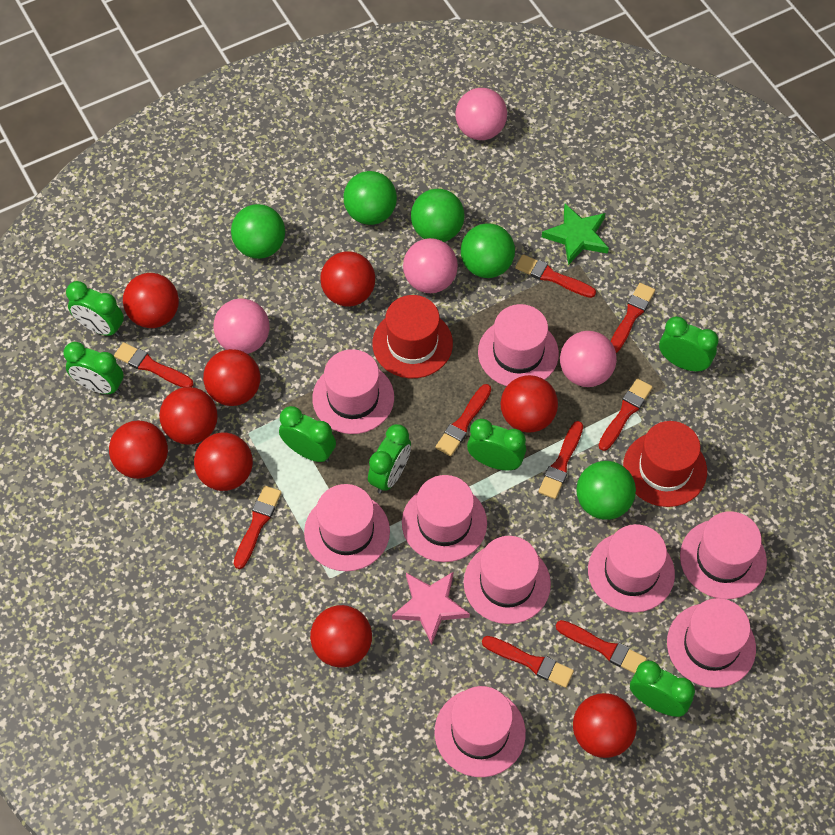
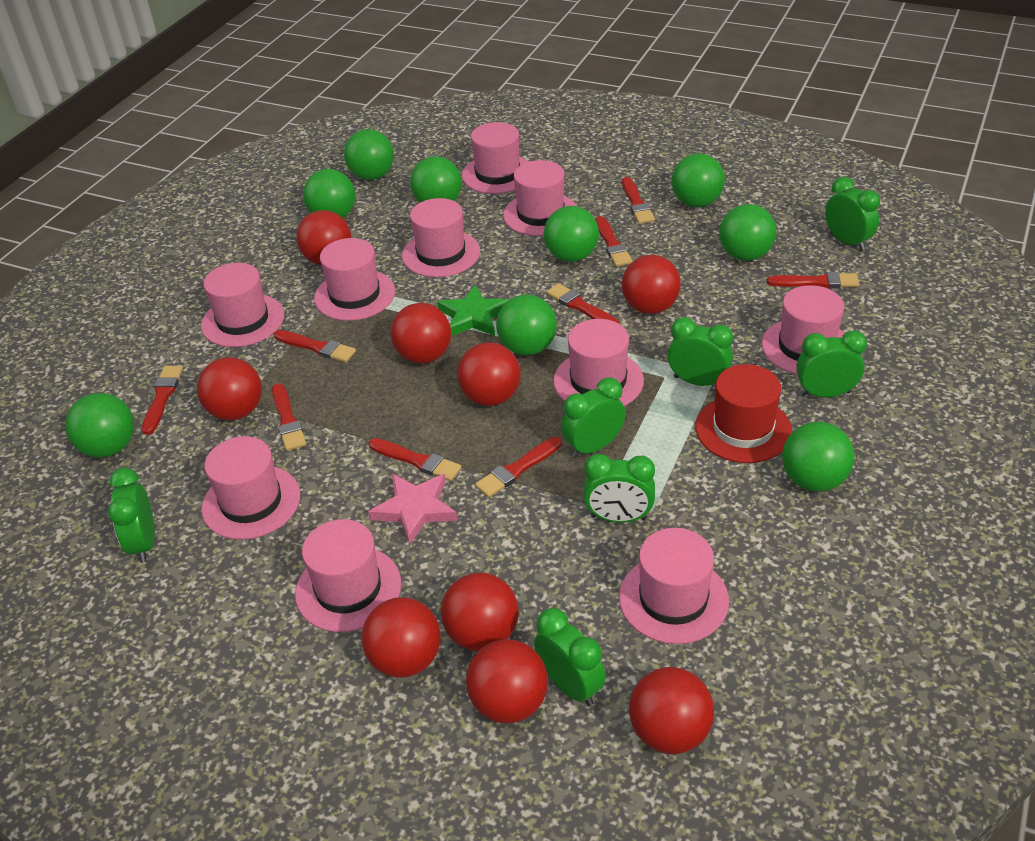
green ball: 5 -> 9
pink ball: 4 -> 0
pink hat: 9 -> 10
red hat: 2 -> 1

